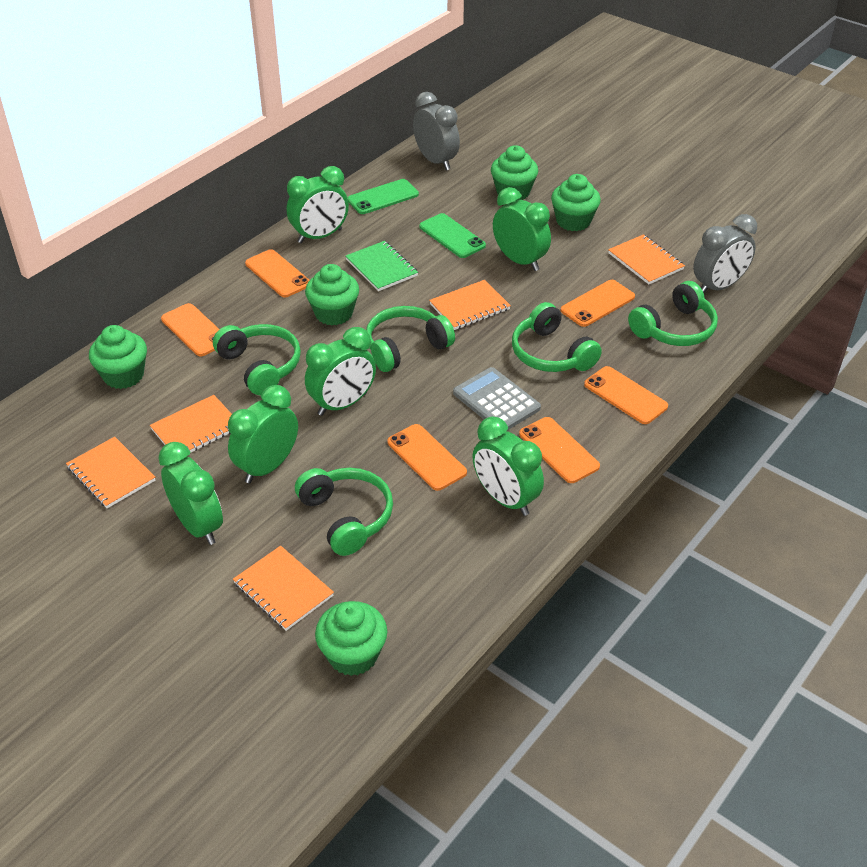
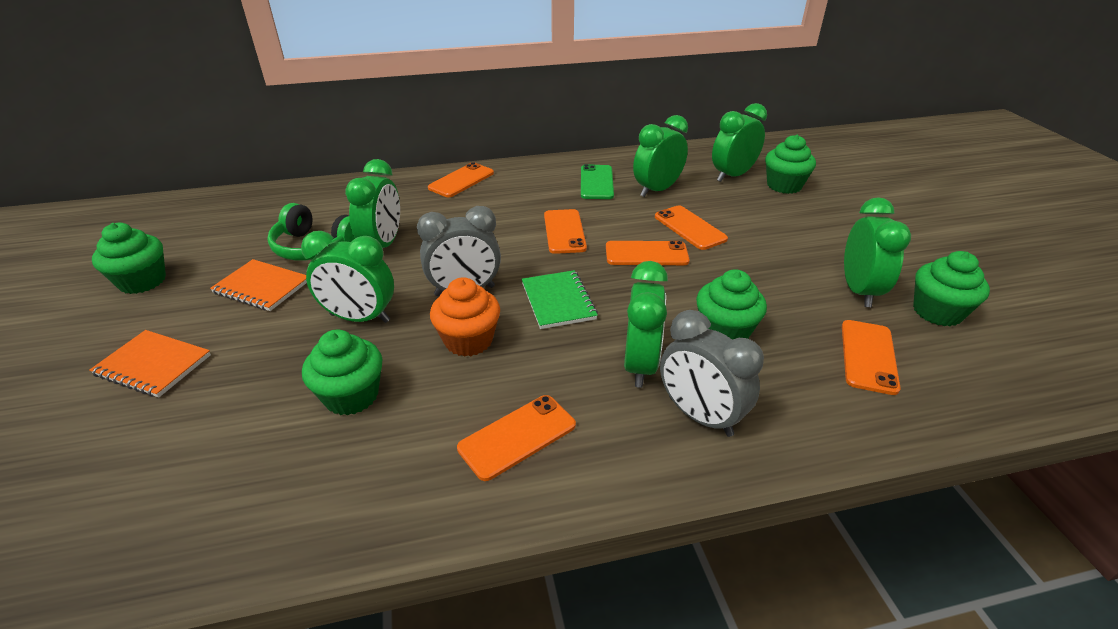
green headphones: 5 -> 1
green phone: 2 -> 1
grey calculator: 1 -> 0
orange cupcake: 0 -> 1
orange notebook: 5 -> 2

